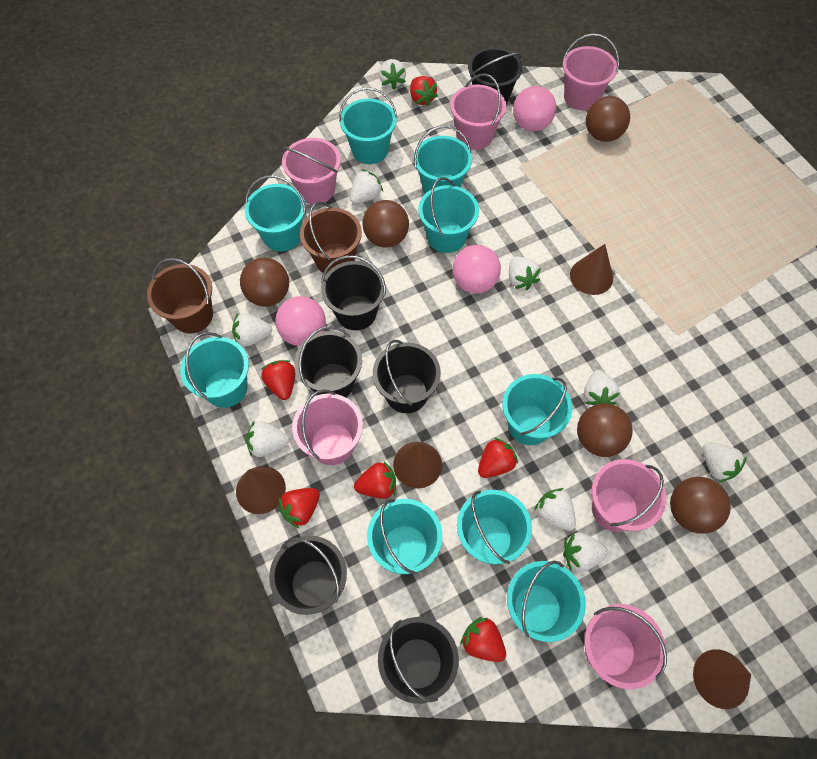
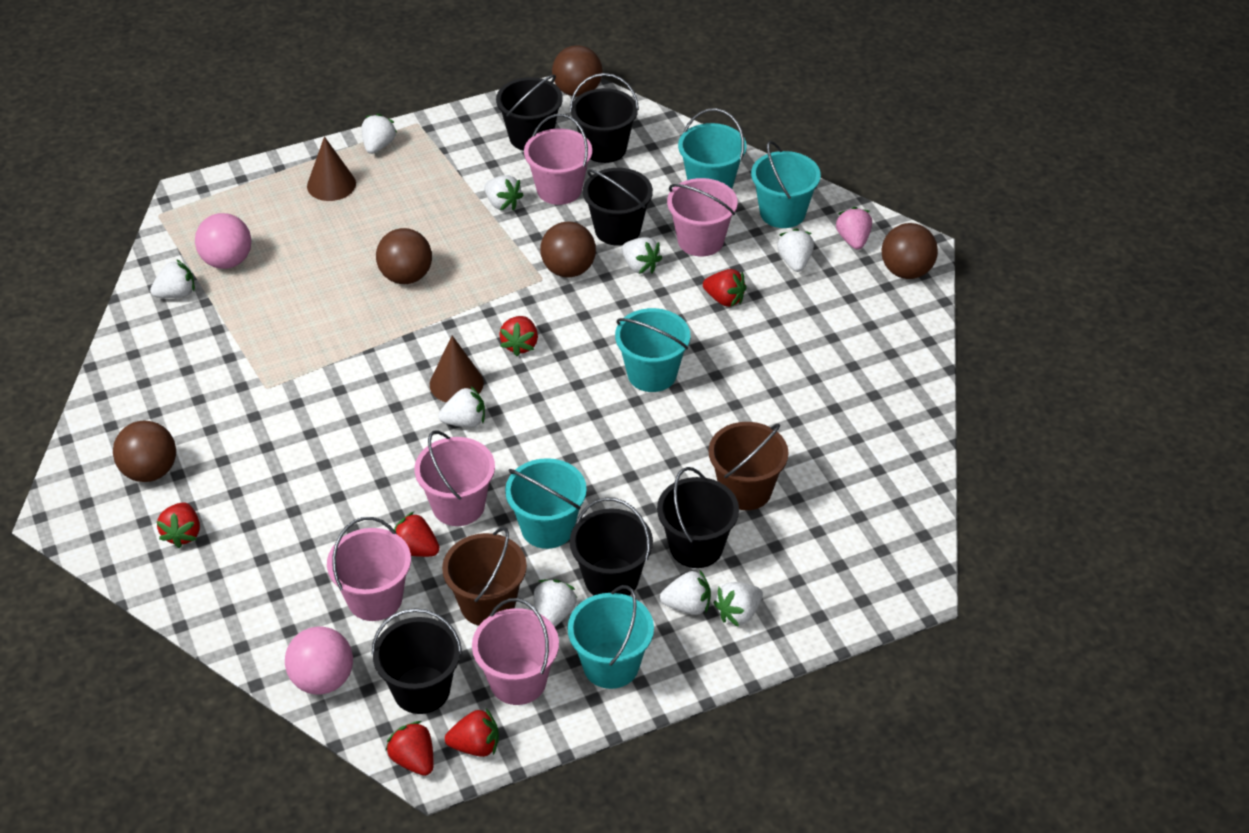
brown cone: 4 -> 2
pink ball: 3 -> 2
pink bucket: 6 -> 5
pink strawberry: 0 -> 1
turquoise bucket: 9 -> 5

